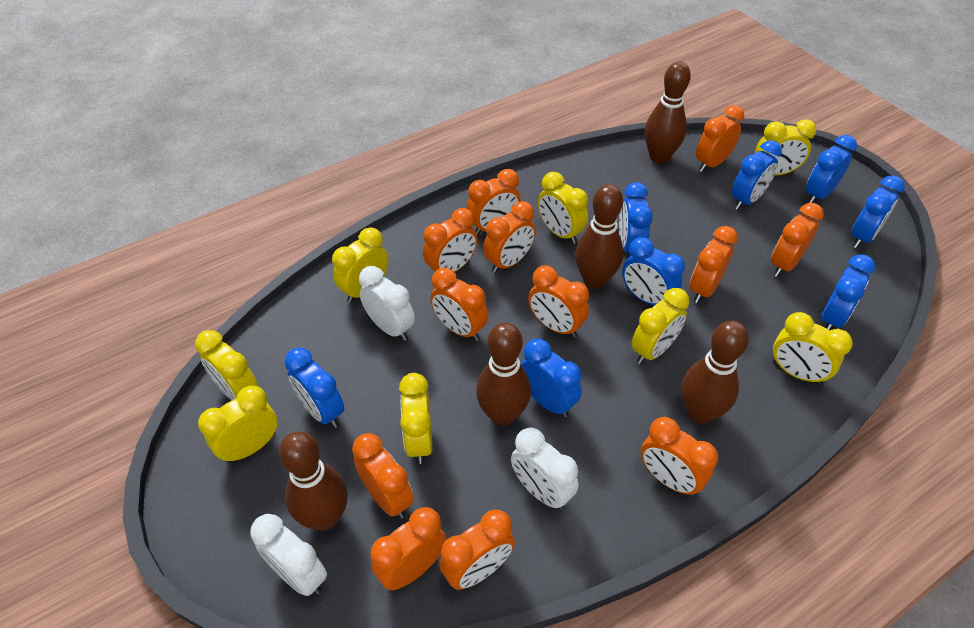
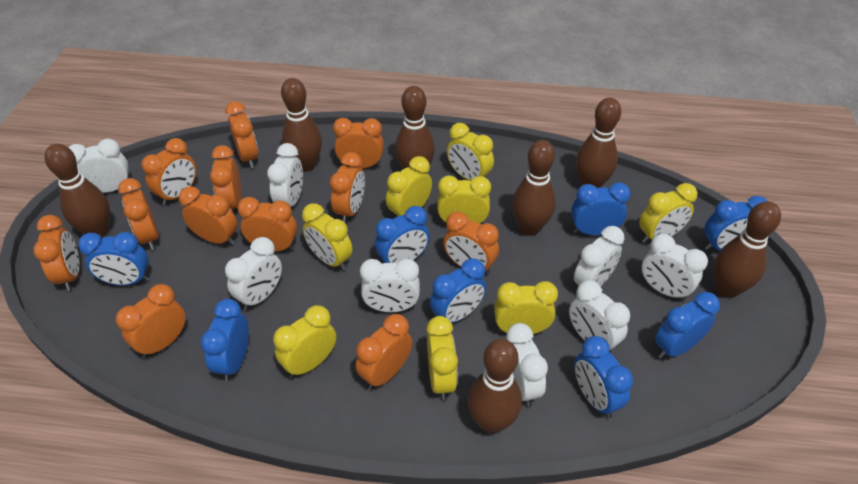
brown bowling pin: 5 -> 7
white clock: 3 -> 8

